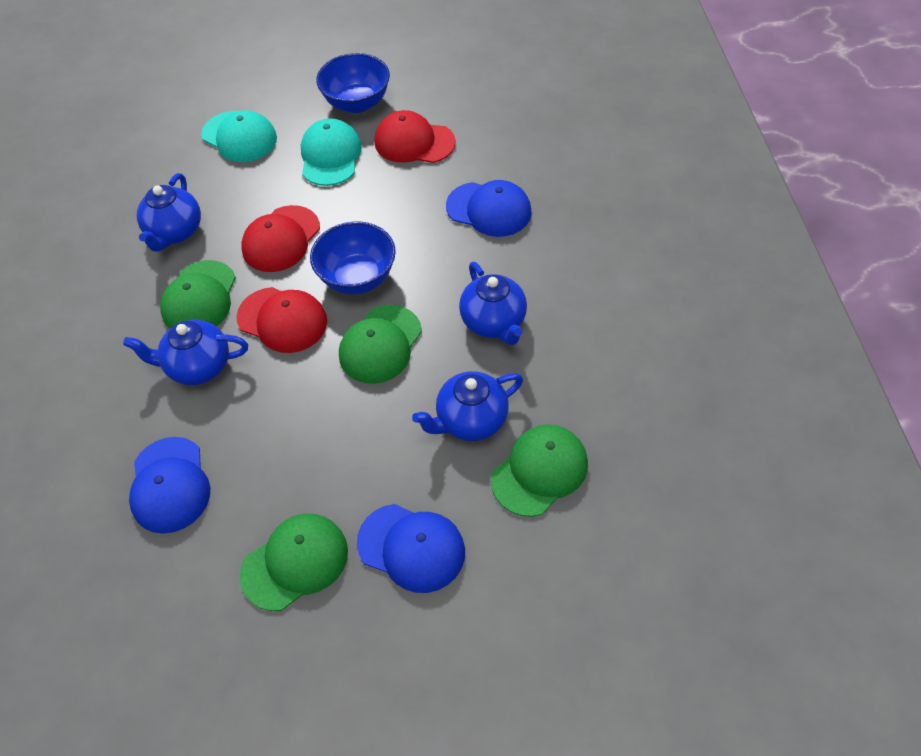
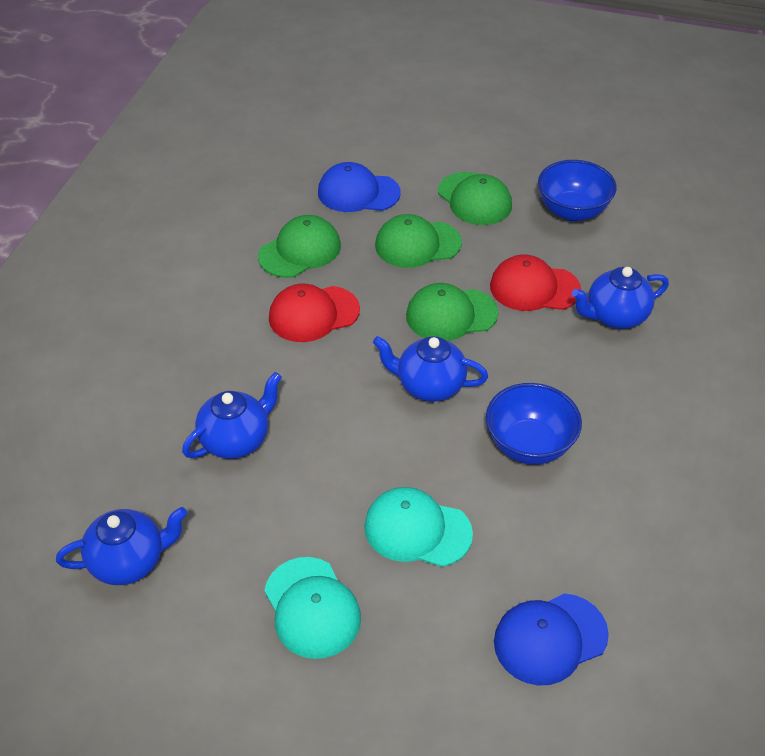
blue cap: 3 -> 2
red cap: 3 -> 2

